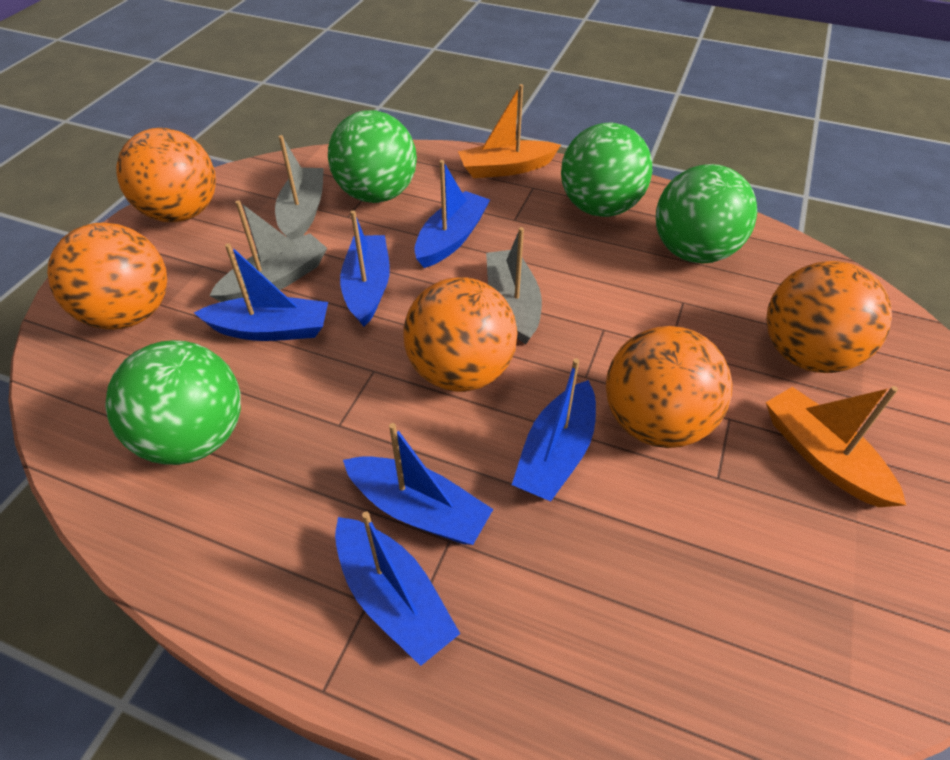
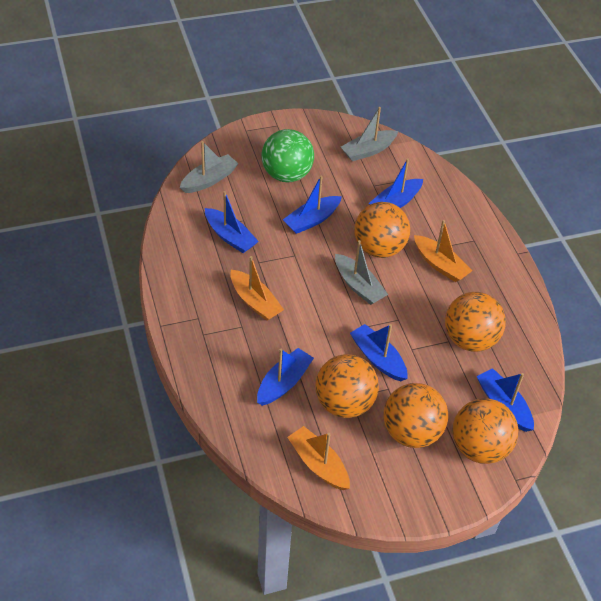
green ball: 4 -> 1
orange boat: 2 -> 3

